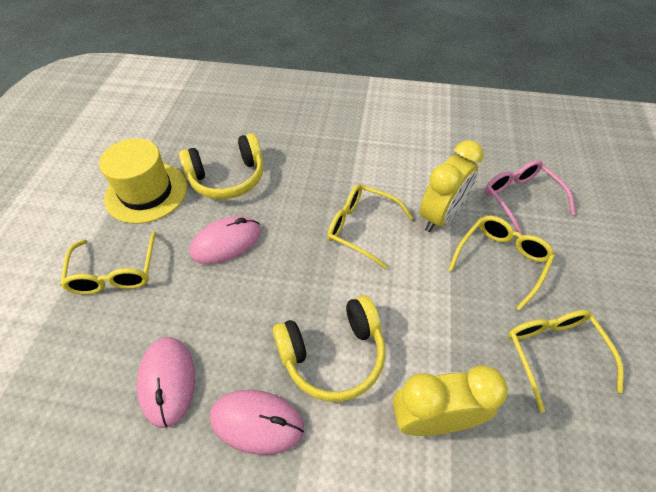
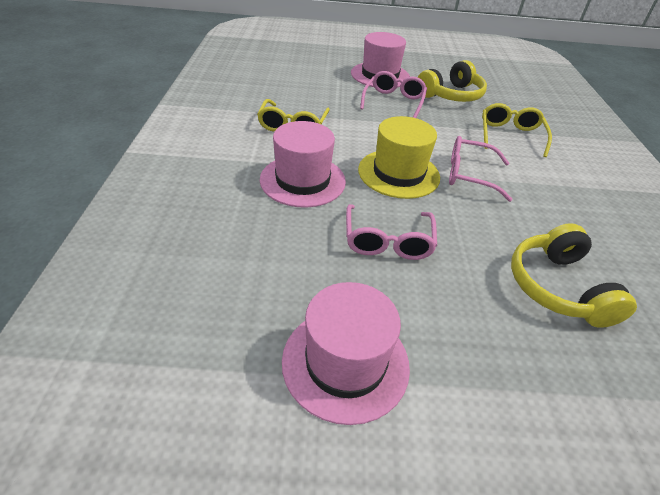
pink glasses: 1 -> 3
pink hat: 0 -> 3
pink mouse: 3 -> 0
yellow clock: 2 -> 0
yellow glasses: 4 -> 2

